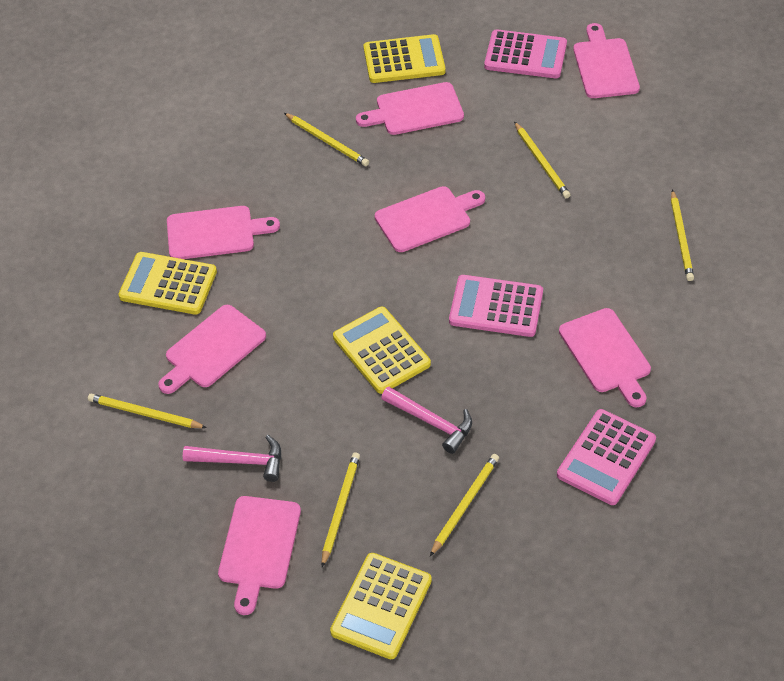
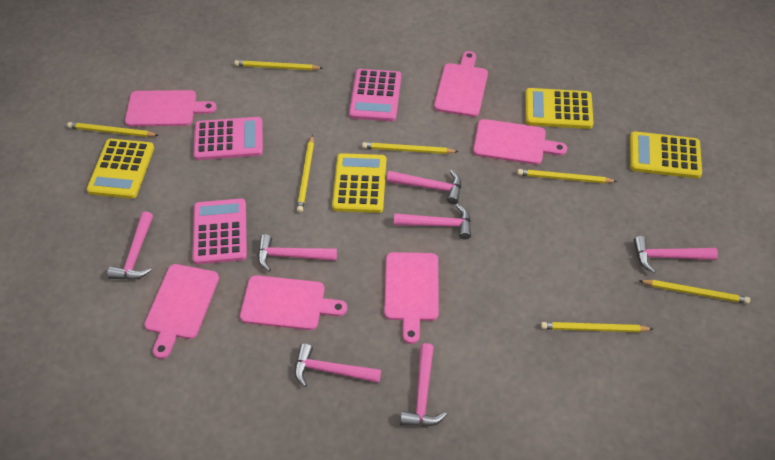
pink cutting board: 7 -> 6
pink hammer: 2 -> 7
yellow pencil: 6 -> 7

